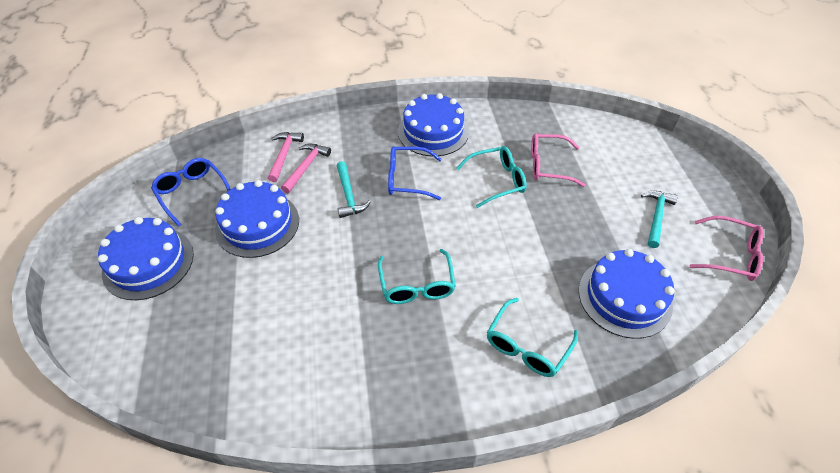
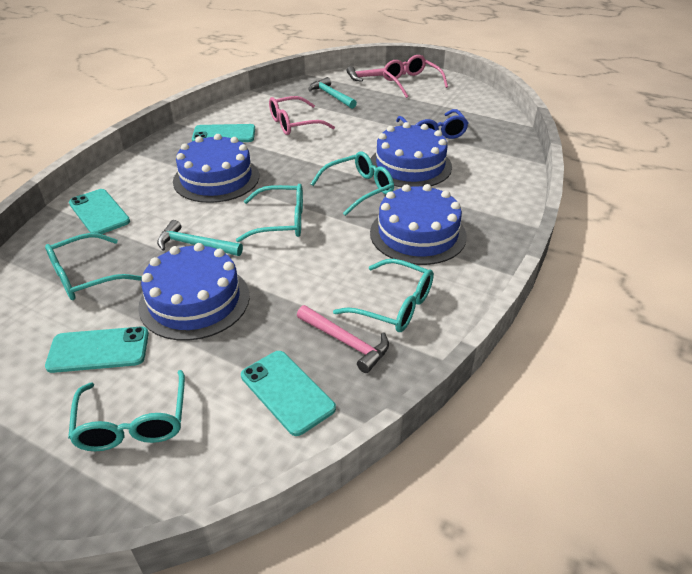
blue glasses: 2 -> 1
turquoise glasses: 3 -> 5
turquoise phone: 0 -> 4

